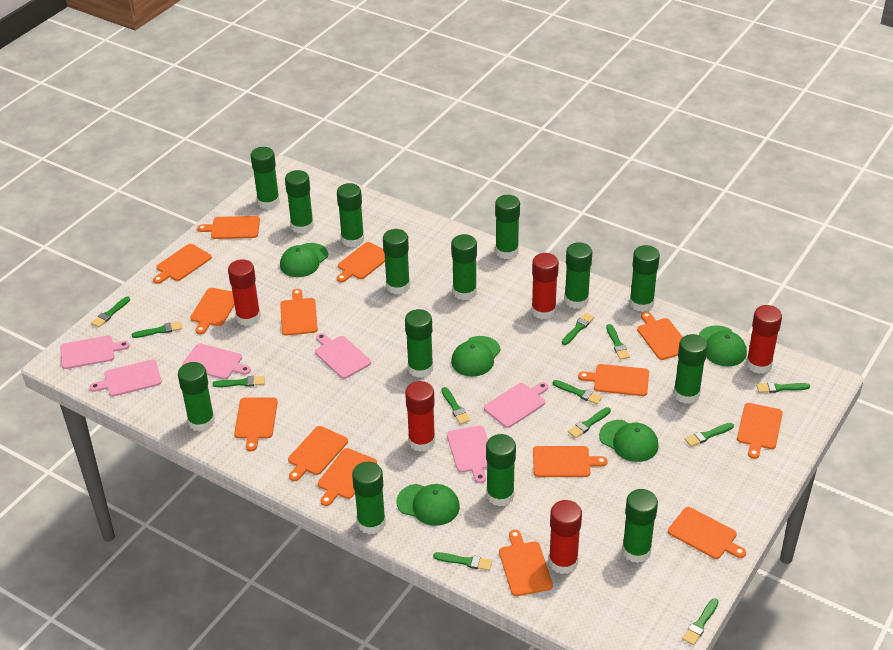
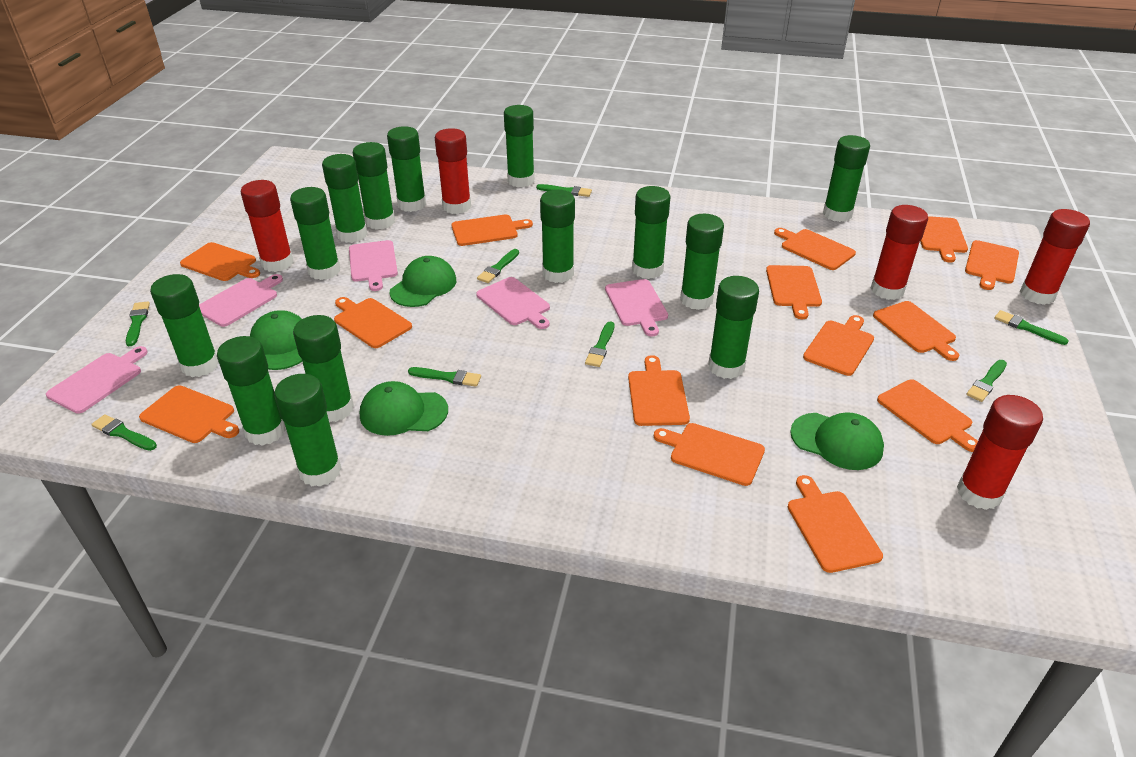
green brush: 12 -> 8
green cap: 5 -> 4
pink cutting board: 6 -> 5

